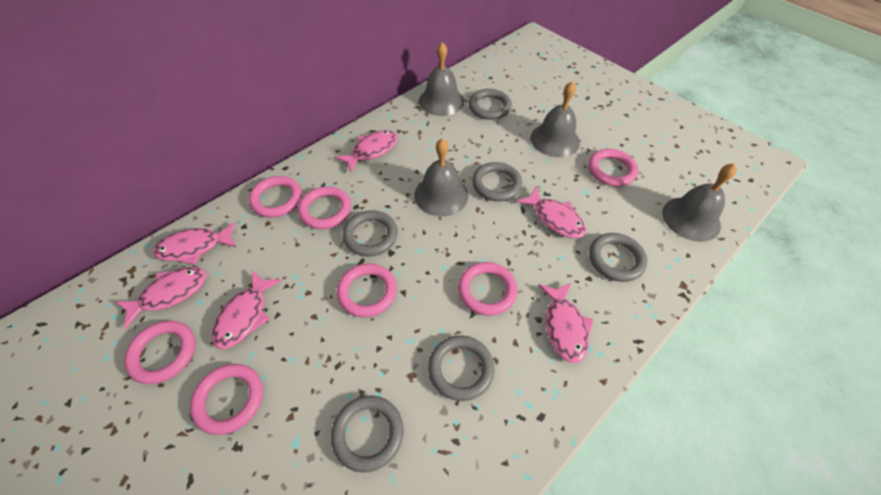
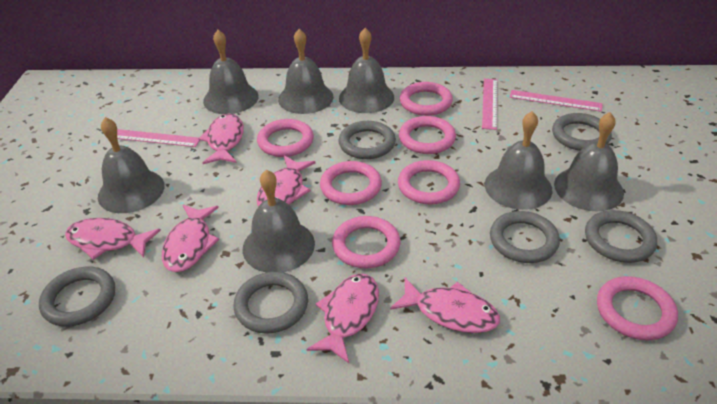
grey bell: 4 -> 7
pink ruler: 0 -> 3

